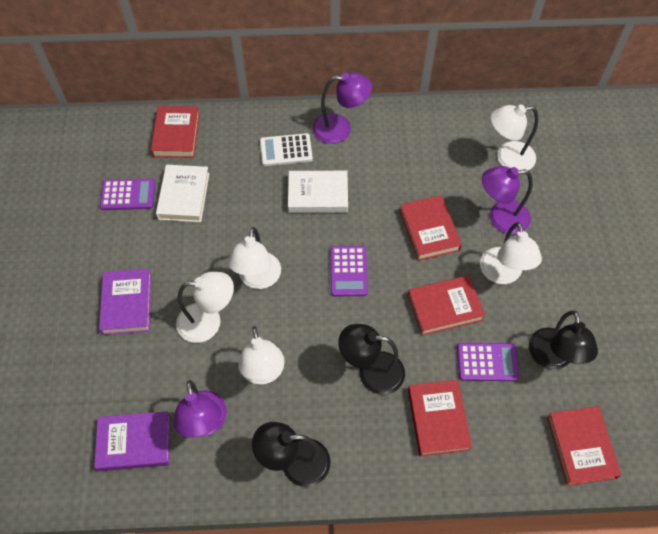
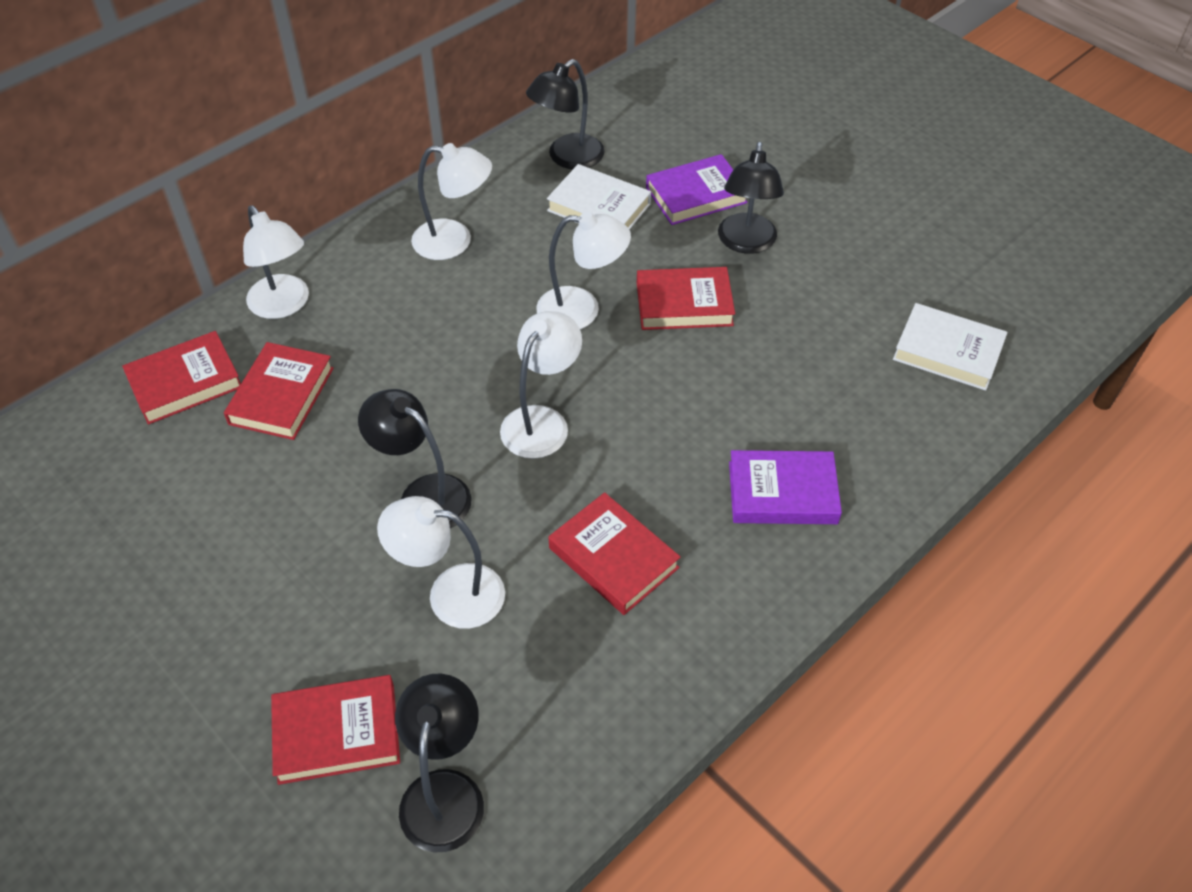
black lamp: 3 -> 4
purple calculator: 3 -> 0
purple lamp: 3 -> 0
white calculator: 1 -> 0

